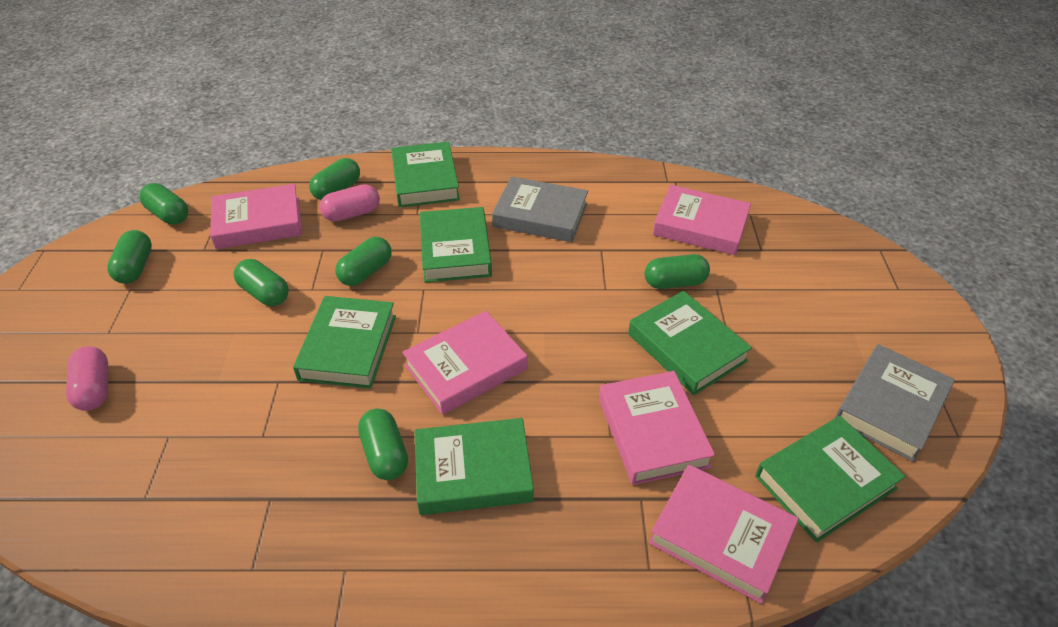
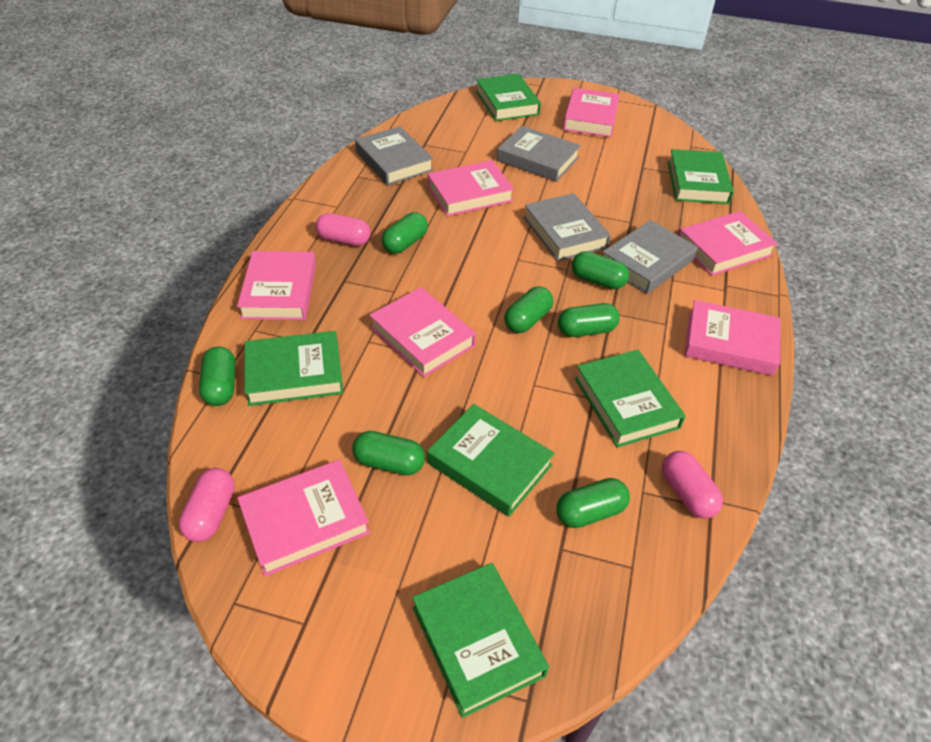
grey book: 2 -> 4
pink book: 5 -> 7
pink capsule: 2 -> 3

